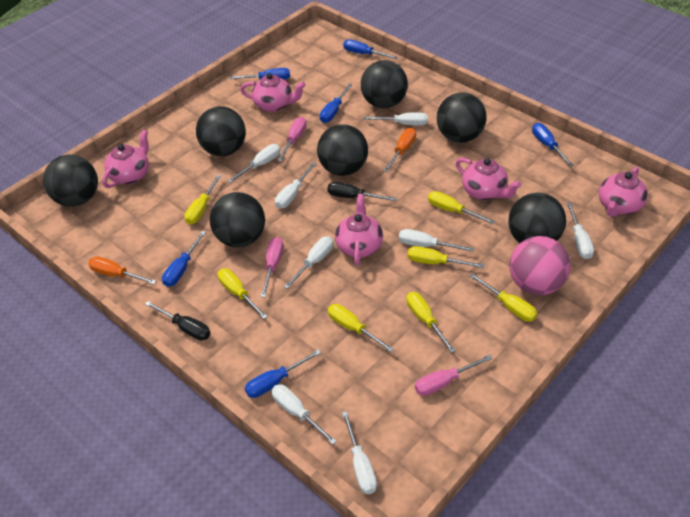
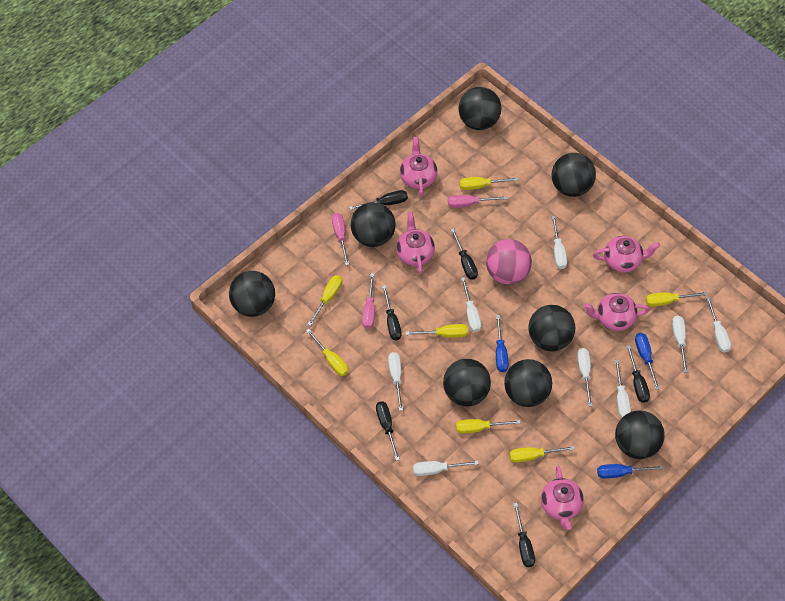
black ball: 7 -> 8
black screwdriver: 2 -> 6
blue screwdriver: 6 -> 3
orange screwdriver: 2 -> 0

